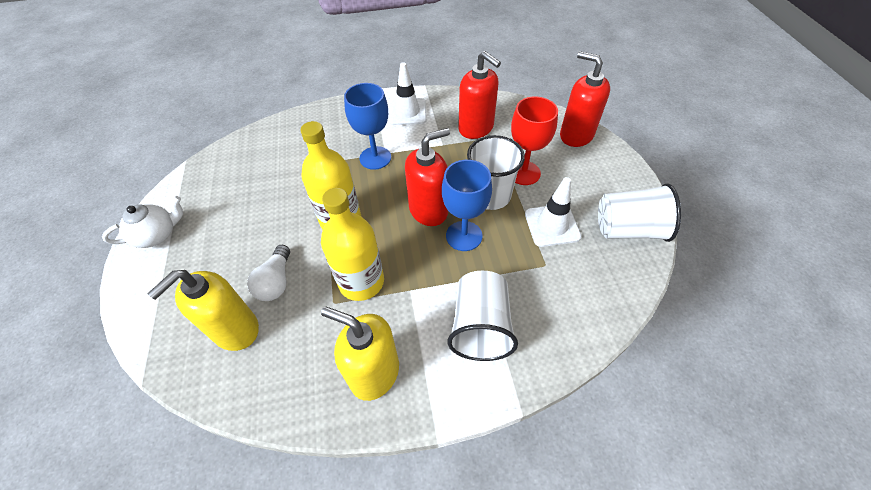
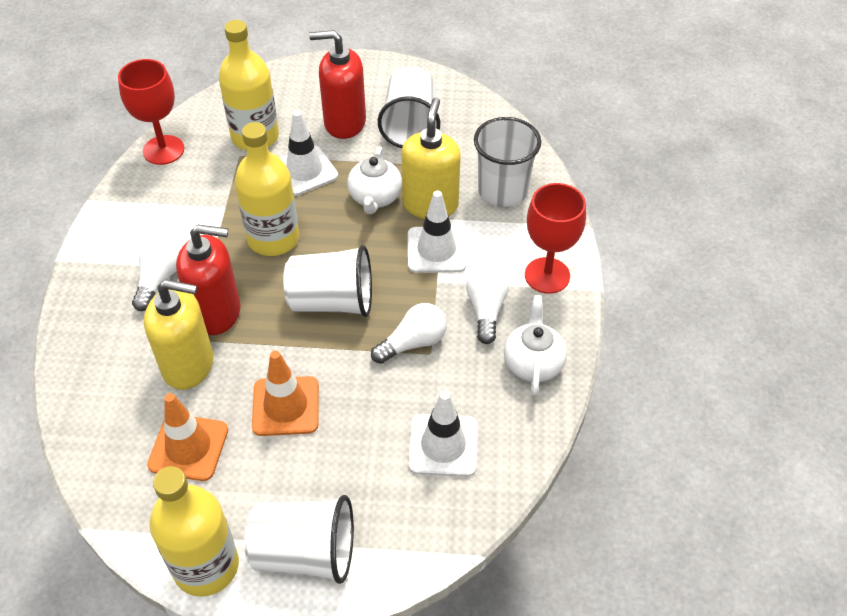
blue goblet: 2 -> 0
orange traffic cone: 0 -> 2
red goblet: 1 -> 2
red soap dispenser: 3 -> 2
white cup: 3 -> 4
white light bulb: 1 -> 3
white teapot: 1 -> 2
white traffic cone: 2 -> 3
yellow bottle: 2 -> 3

